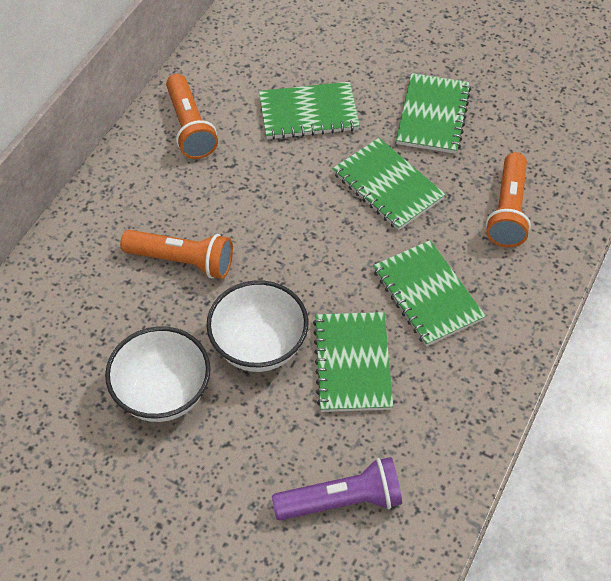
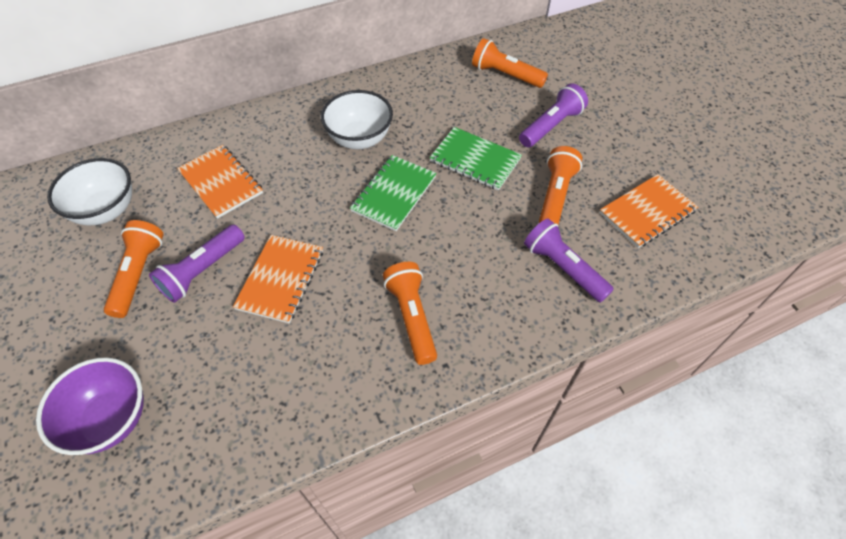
green notebook: 5 -> 2
orange flashlight: 3 -> 4
orange notebook: 0 -> 3
purple bowl: 0 -> 1
purple flashlight: 1 -> 3

